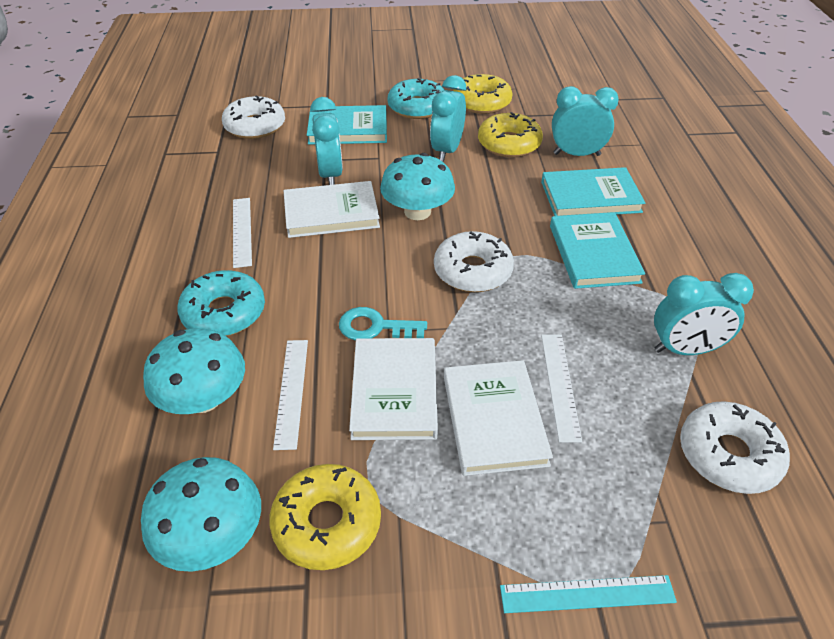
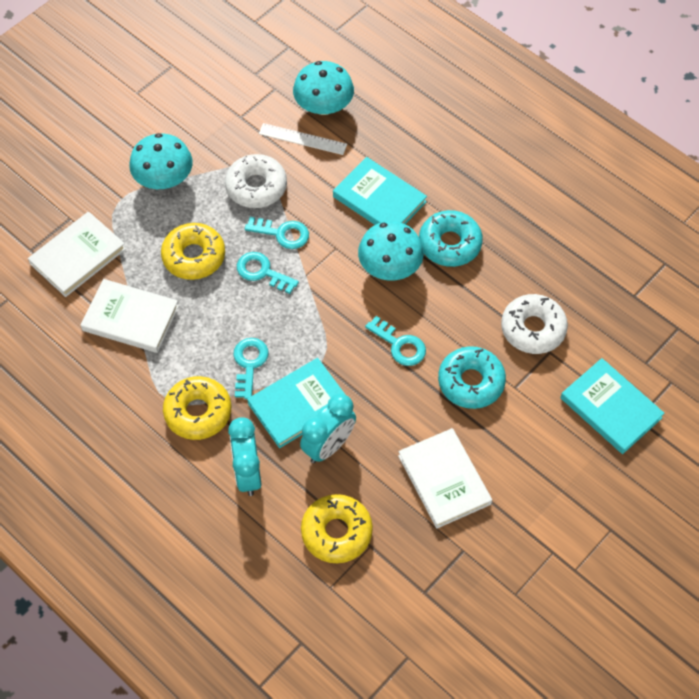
turquoise clock: 4 -> 2
turquoise key: 1 -> 4
turquoise ruler: 1 -> 0
white donut: 3 -> 2
white ruler: 3 -> 1

